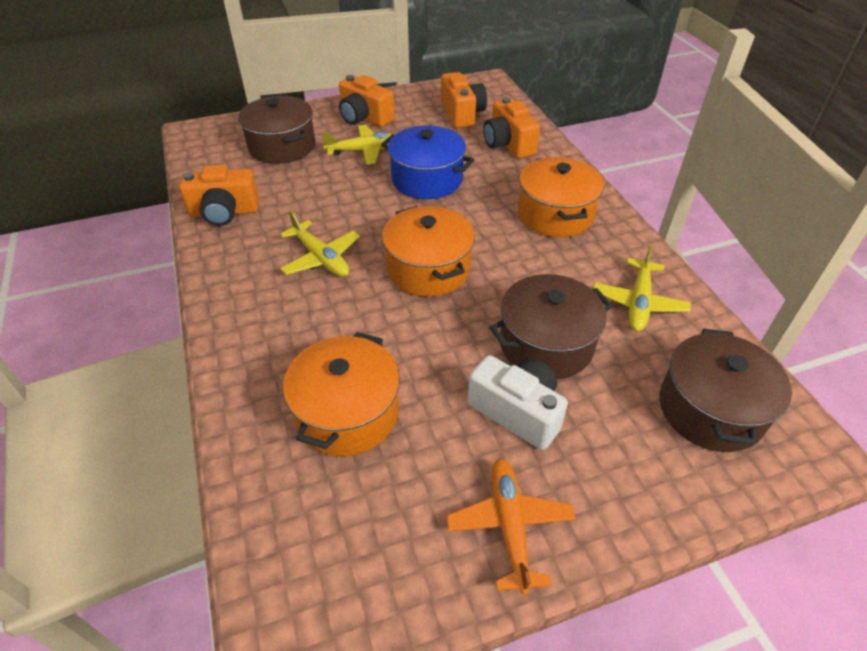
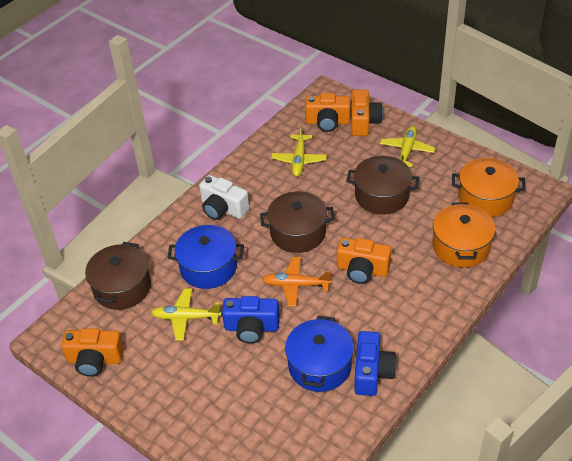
blue camera: 0 -> 2
blue pot: 1 -> 2
orange pot: 3 -> 2

